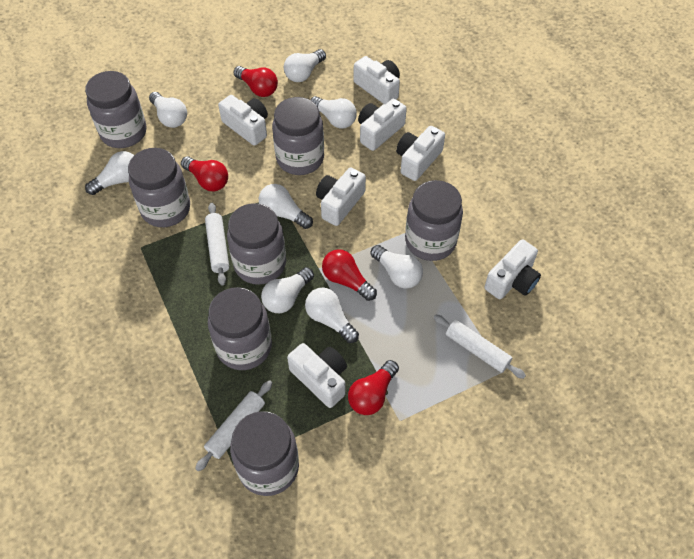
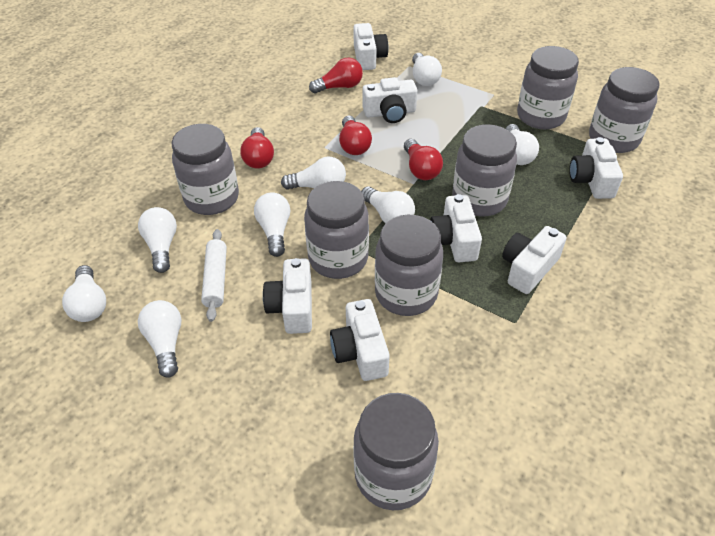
white rolling pin: 3 -> 1

